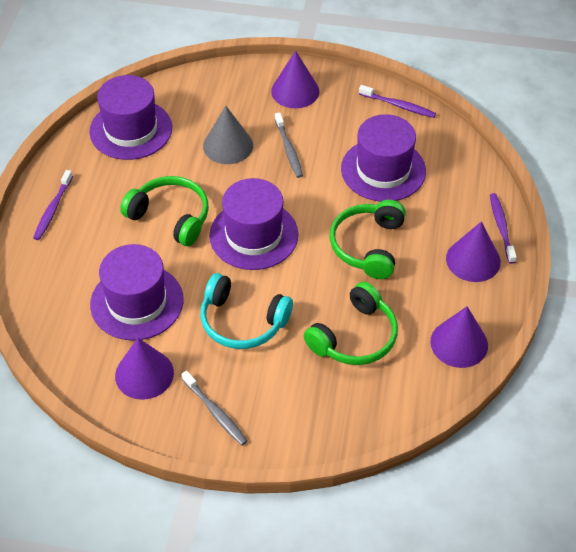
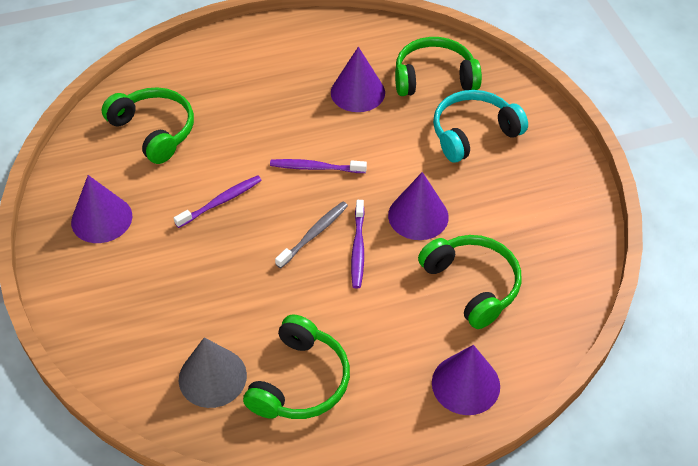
green headphones: 3 -> 4
grey toothbrush: 2 -> 1
purple hat: 4 -> 0

